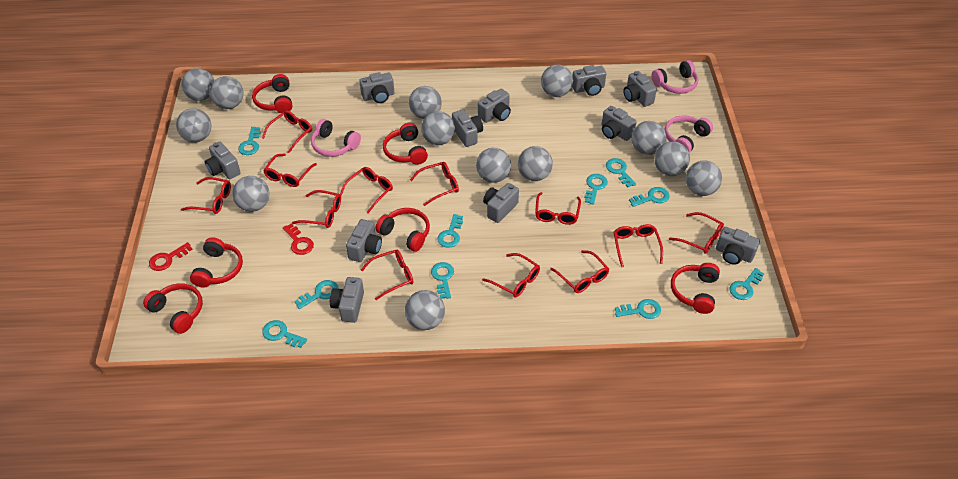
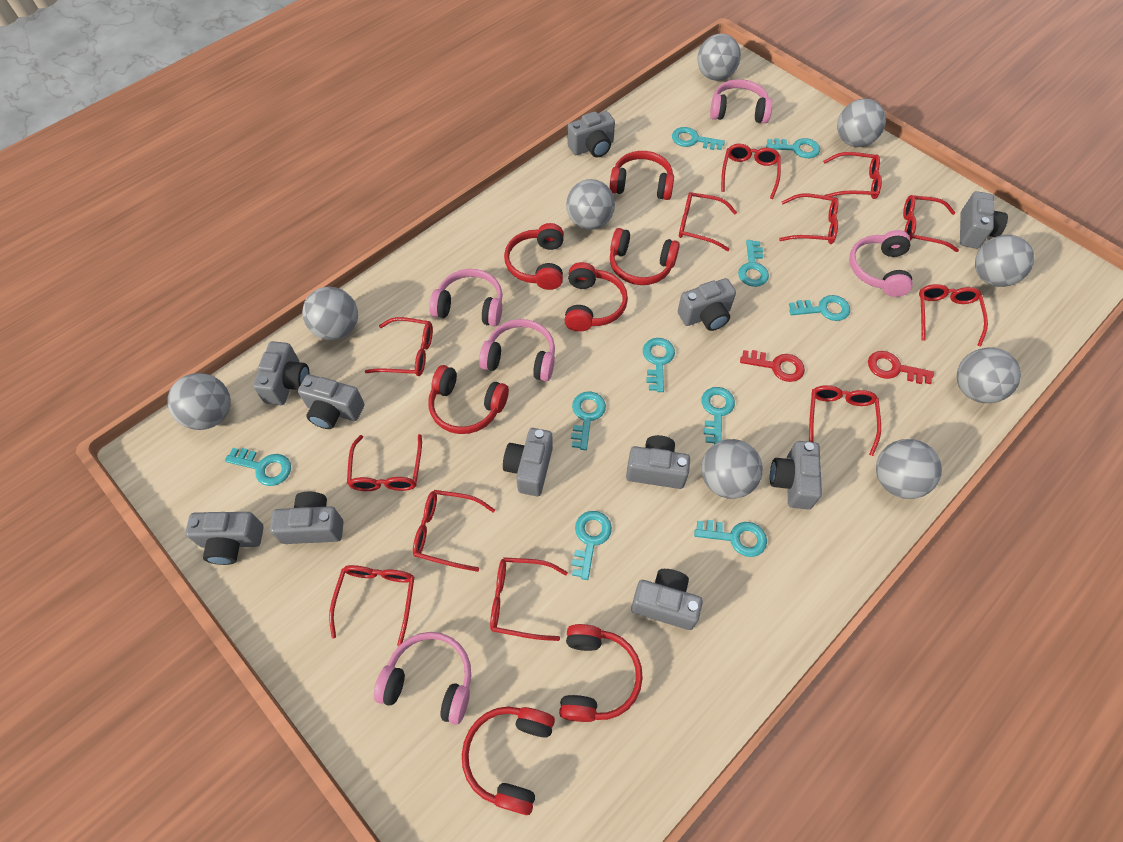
grey ball: 13 -> 9
pink headphones: 3 -> 5
red headphones: 6 -> 7

